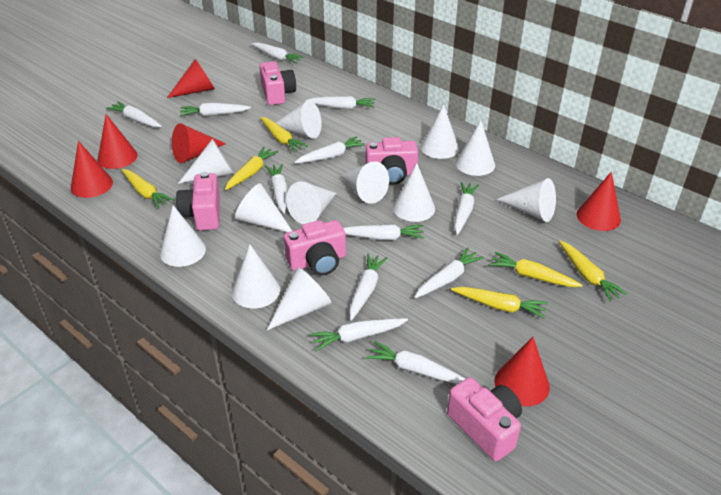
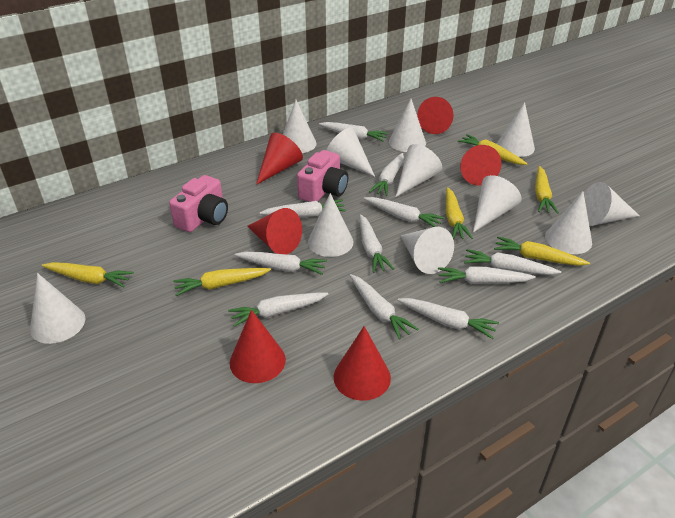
pink camera: 5 -> 2
white carrot: 12 -> 11
white cone: 12 -> 11

